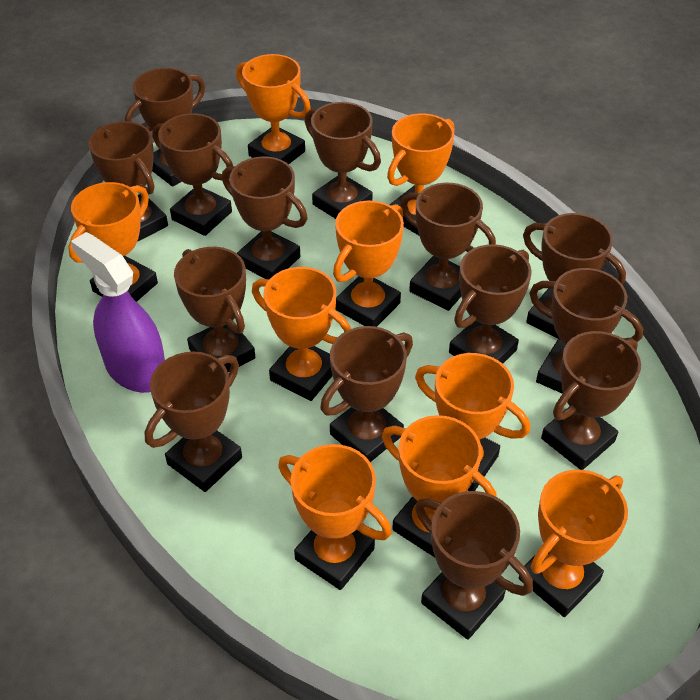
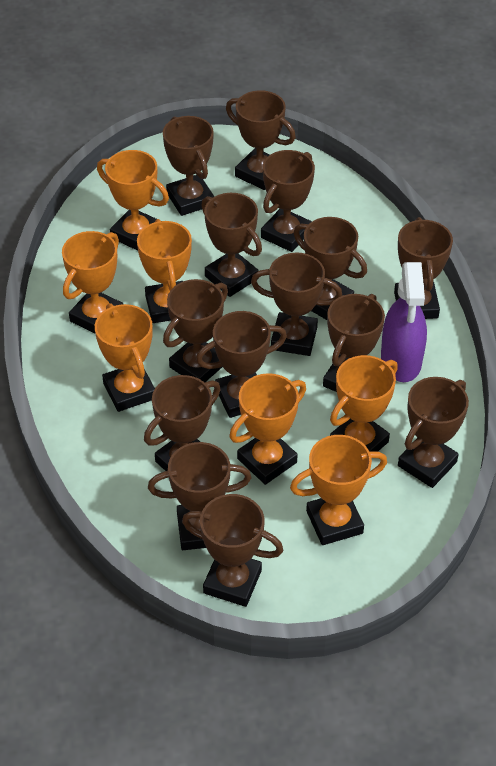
orange trophy: 9 -> 7

